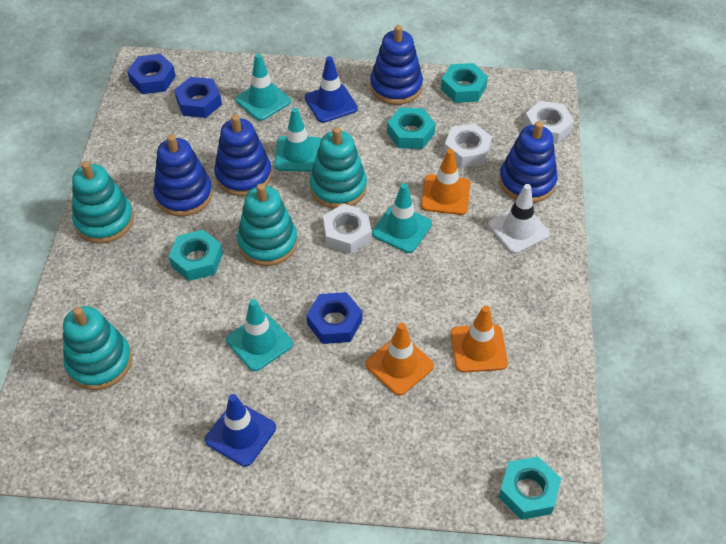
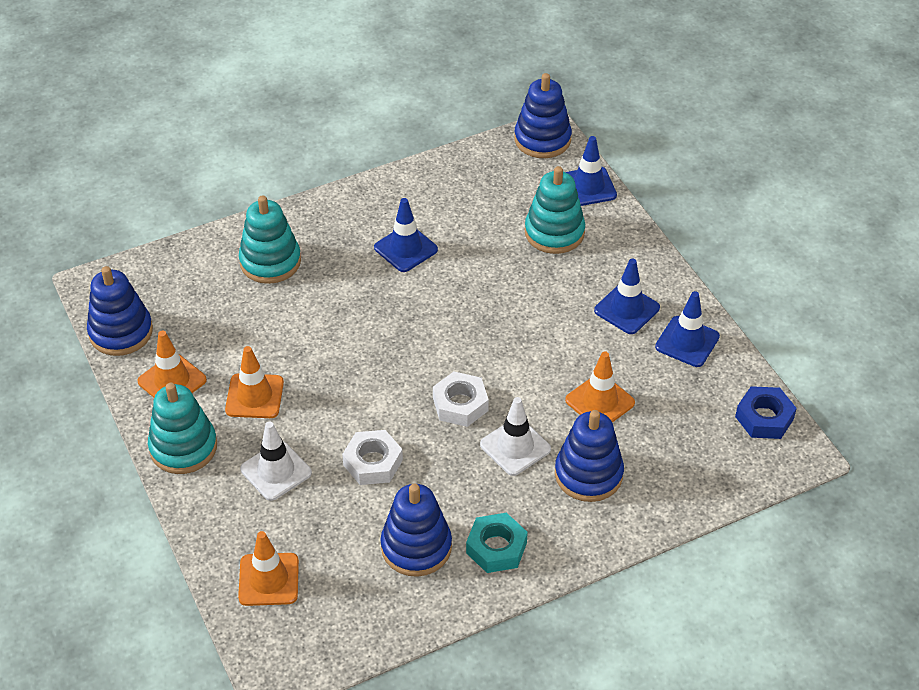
blue nut: 3 -> 1
blue traffic cone: 2 -> 4
orange traffic cone: 3 -> 4
turquoise nut: 4 -> 1
turquoise stacking toy: 4 -> 3
turquoise traffic cone: 4 -> 0
white nut: 3 -> 2
white traffic cone: 1 -> 2

